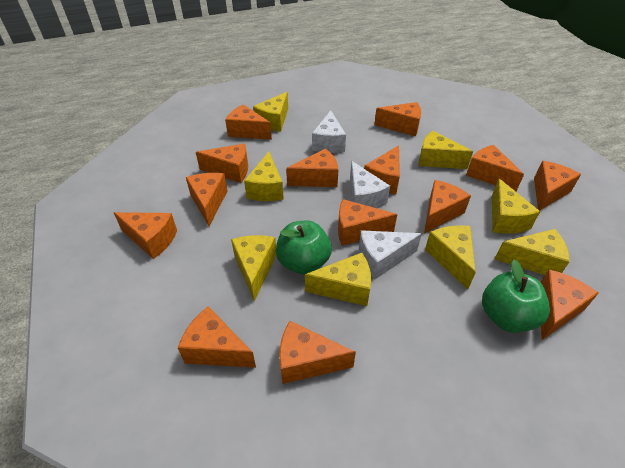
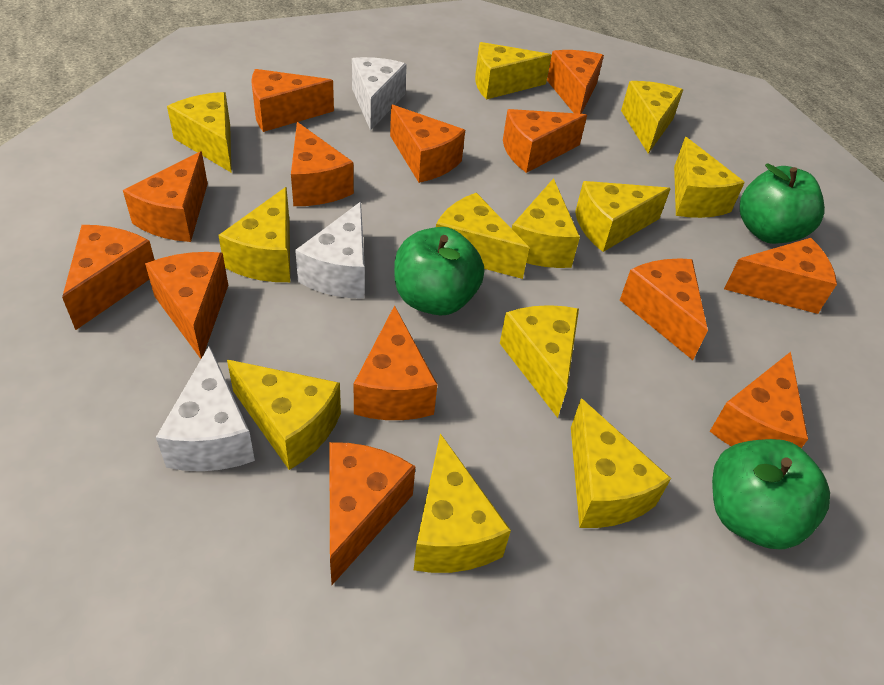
green apple: 2 -> 3
orange cheese: 14 -> 13
yellow cheese: 8 -> 12

